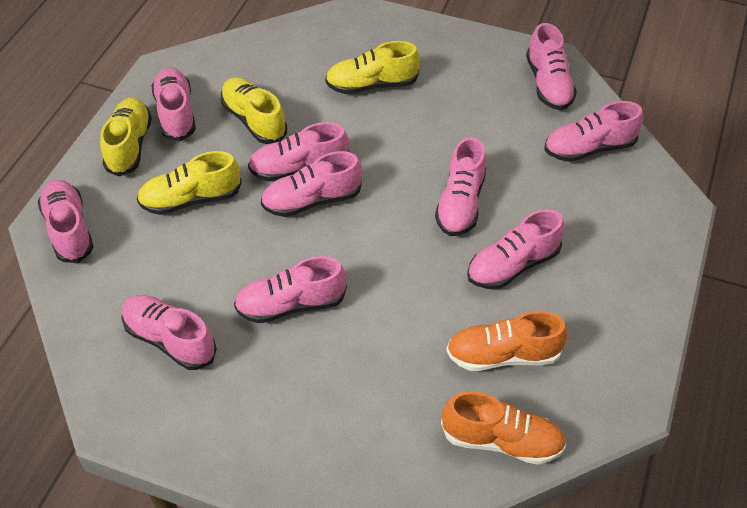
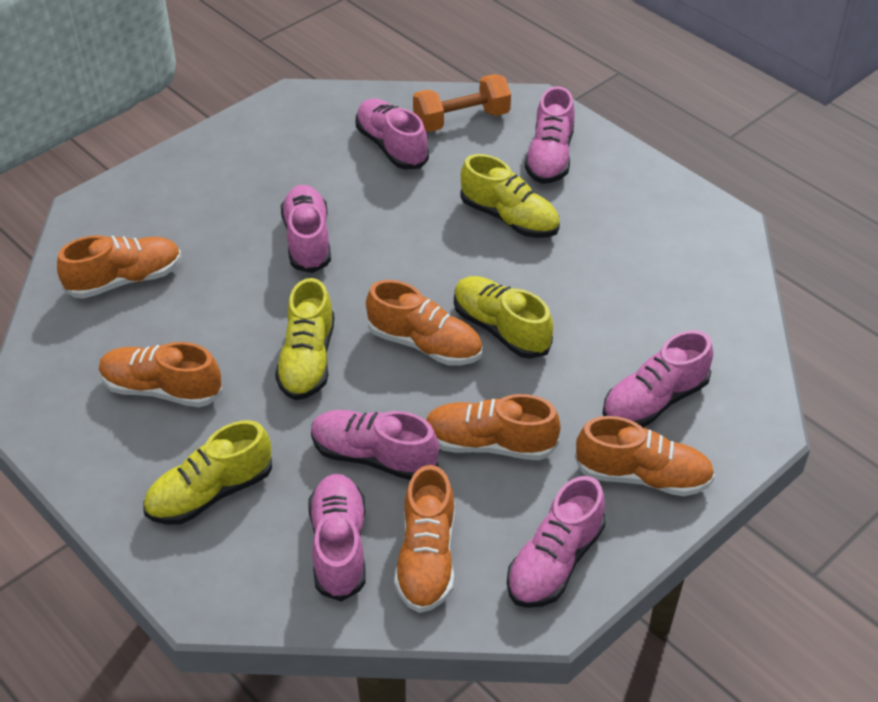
orange dumbbell: 0 -> 1
orange shoe: 2 -> 6
pink shoe: 10 -> 7

